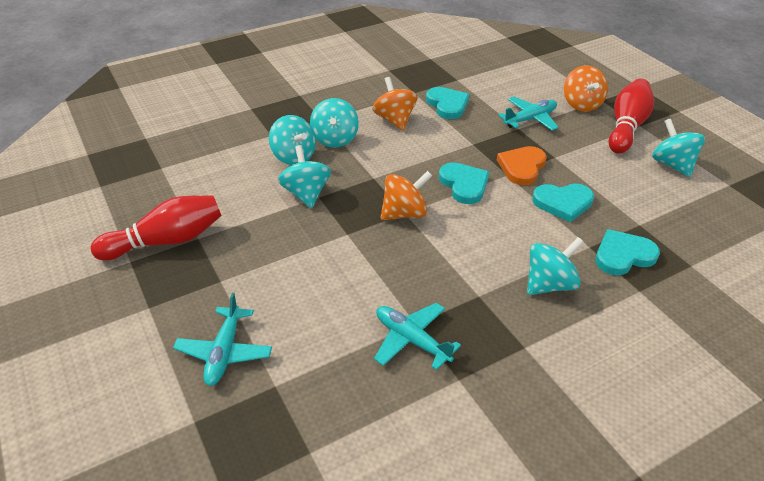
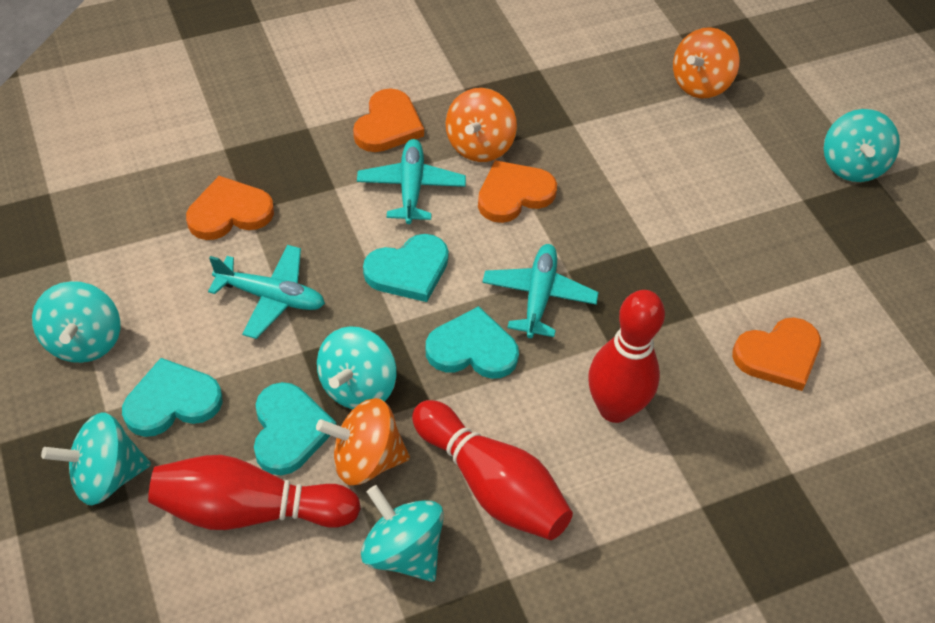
orange heart: 1 -> 4
red bowling pin: 2 -> 3

